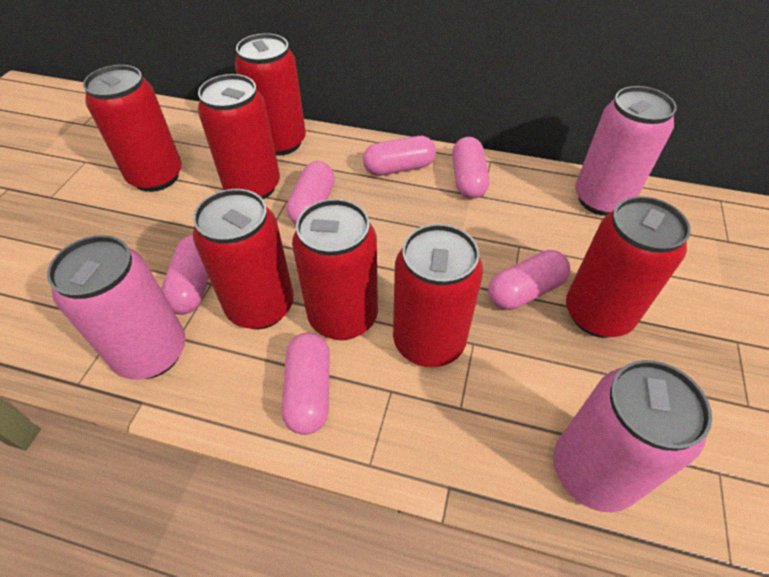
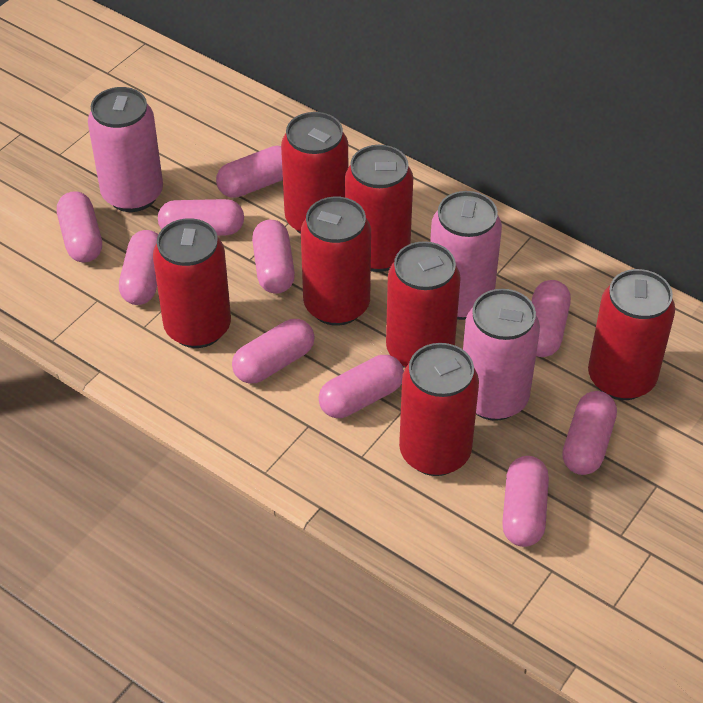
pink capsule: 6 -> 10

